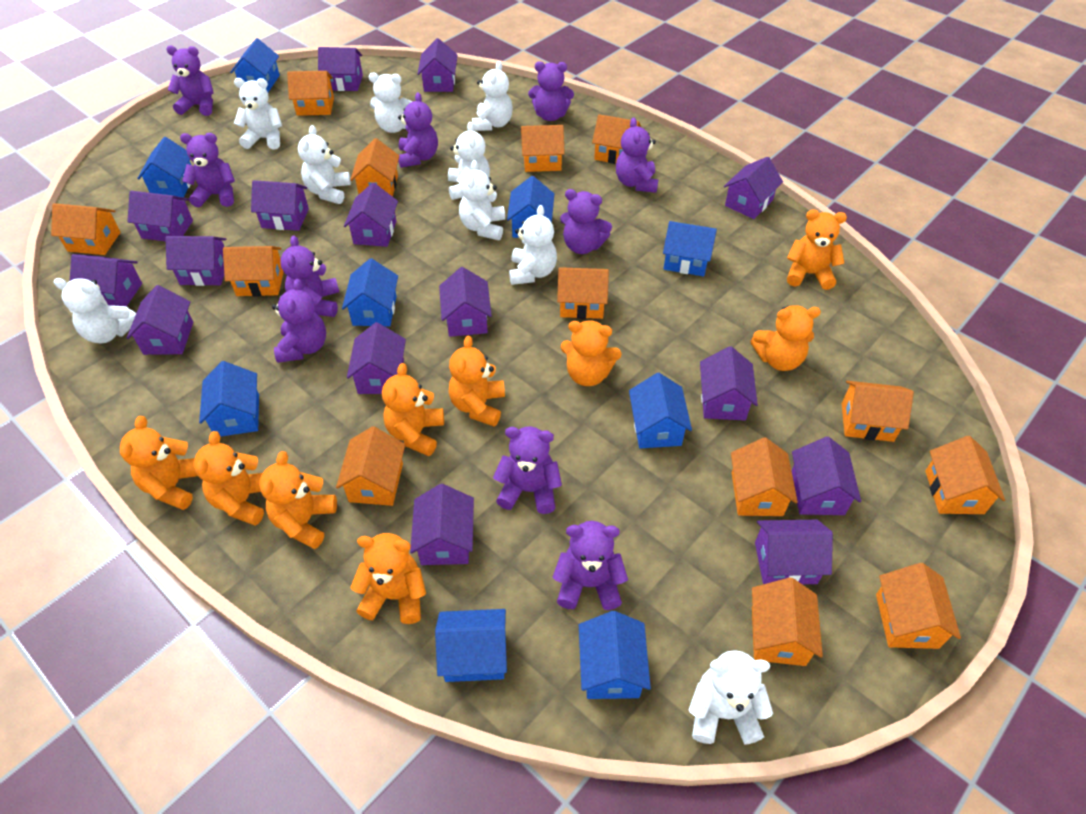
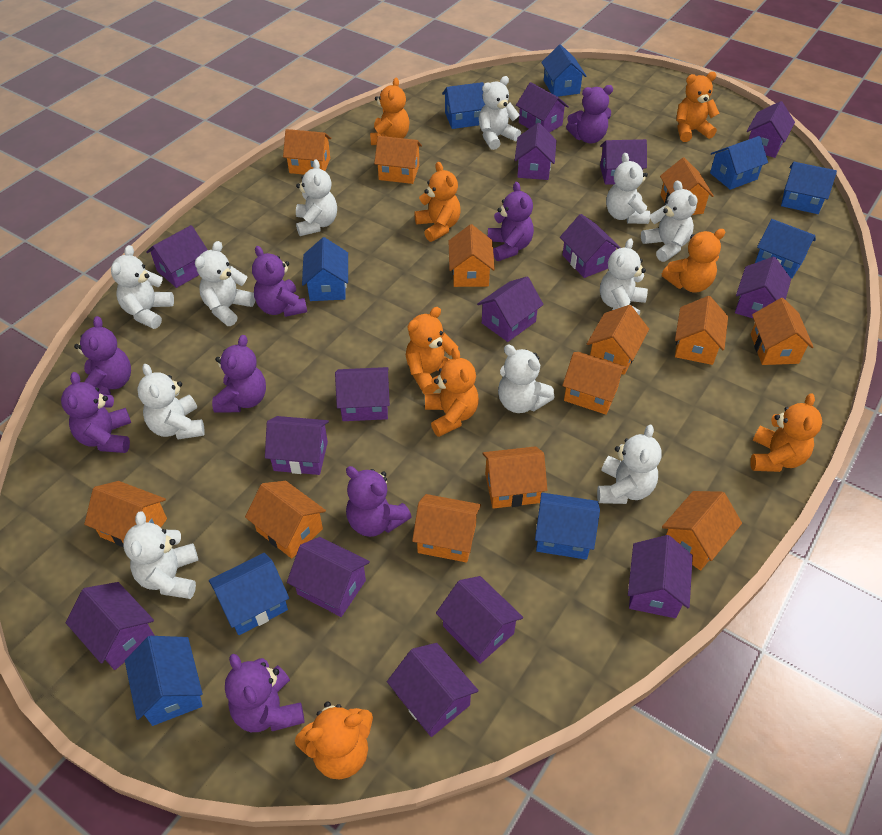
orange teddy bear: 9 -> 8
purple teddy bear: 10 -> 8
white teddy bear: 9 -> 11

